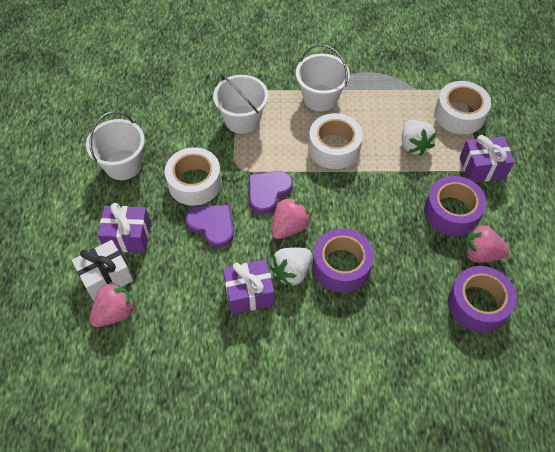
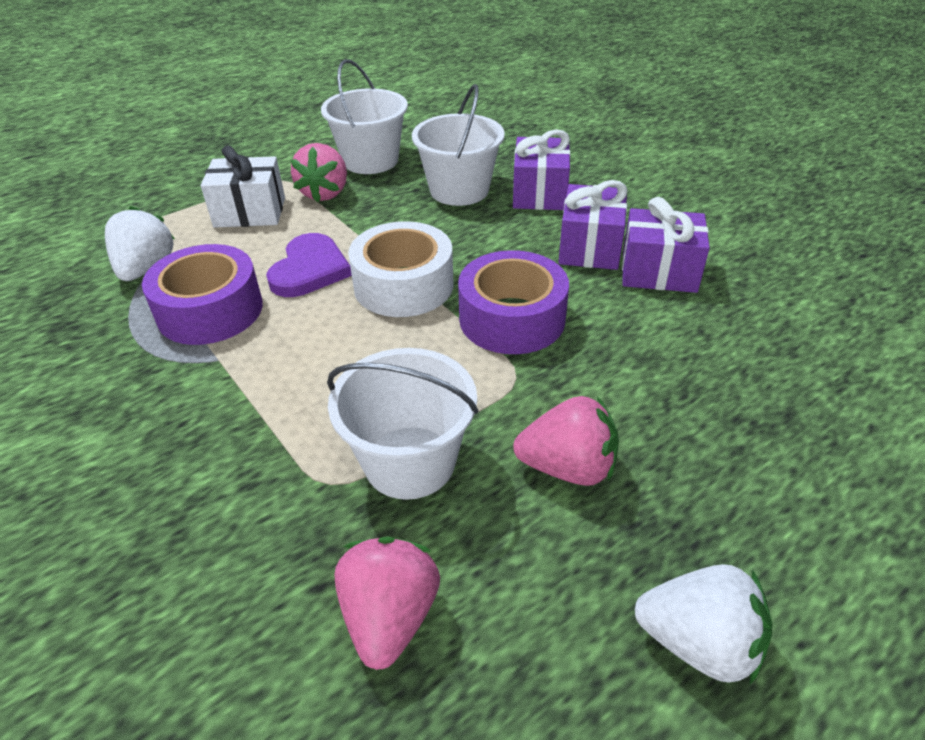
purple heart: 2 -> 1
purple tape: 3 -> 2
white tape: 3 -> 1

